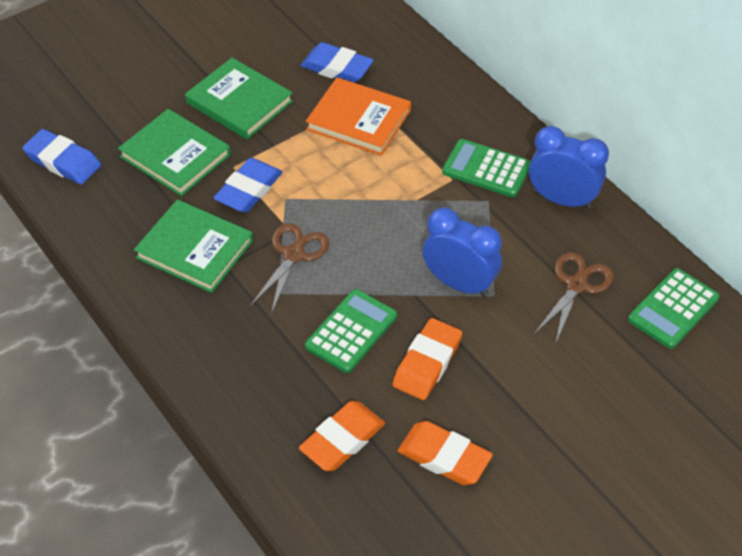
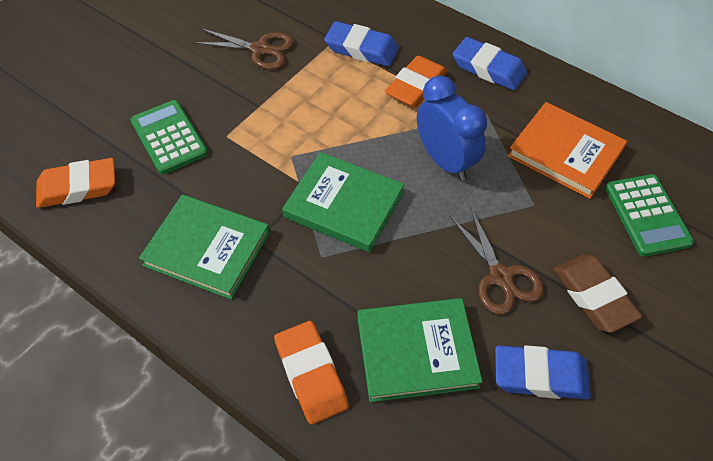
blue clock: 2 -> 1
brown eraser: 0 -> 1
green calculator: 3 -> 2

